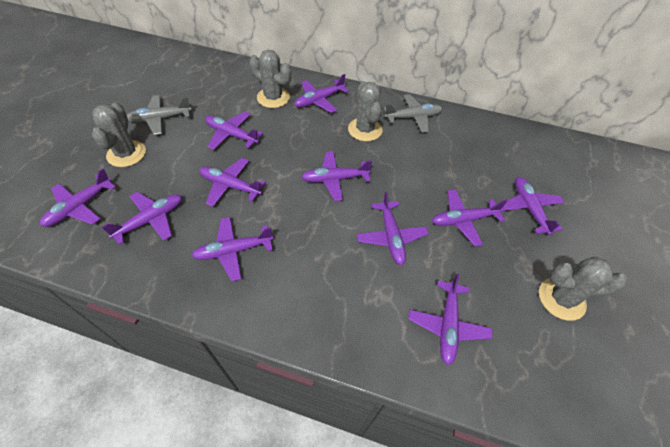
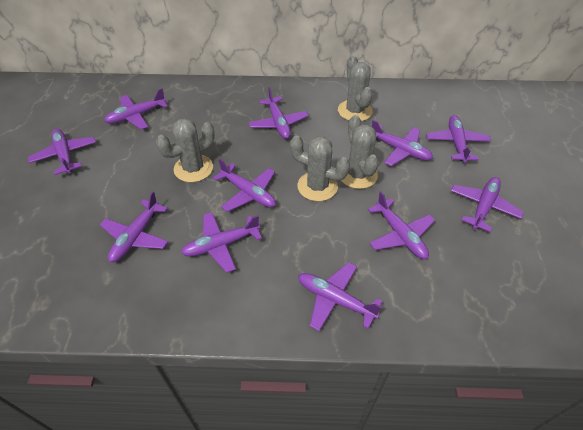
grey plane: 2 -> 0

